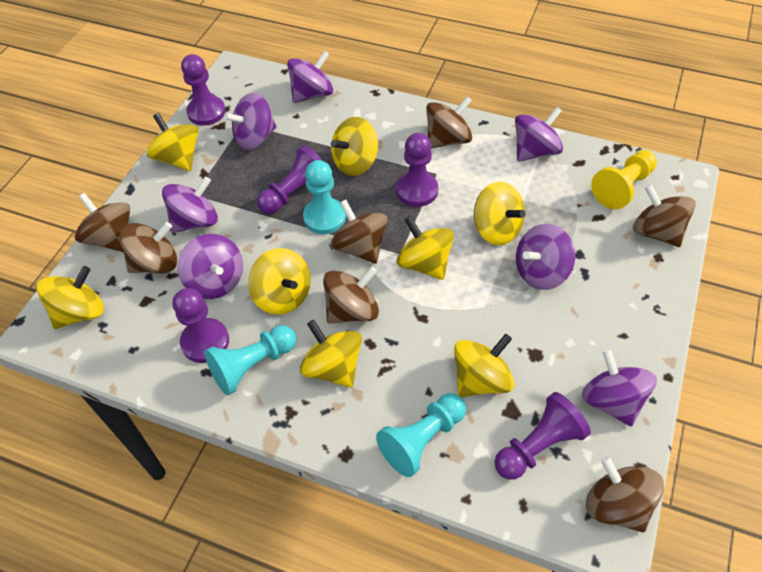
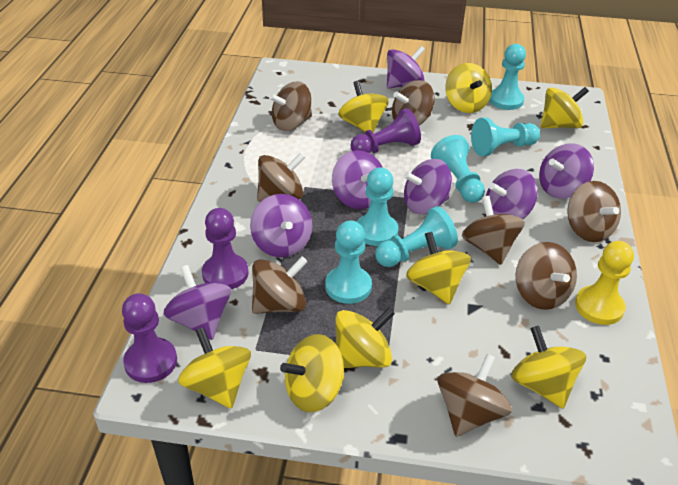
brown spinning top: 7 -> 8
purple pawn: 5 -> 3
turquoise pawn: 3 -> 6

